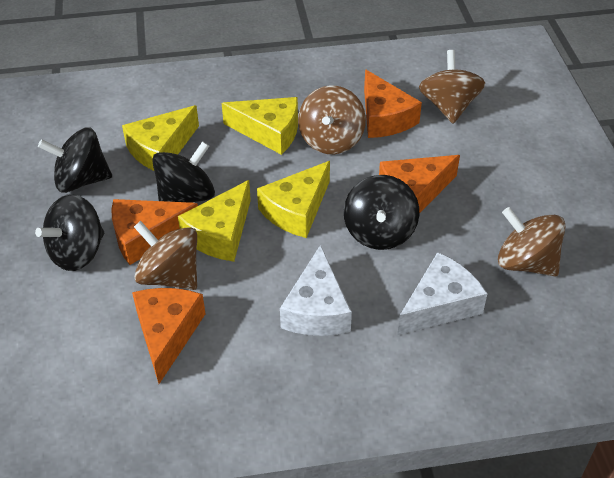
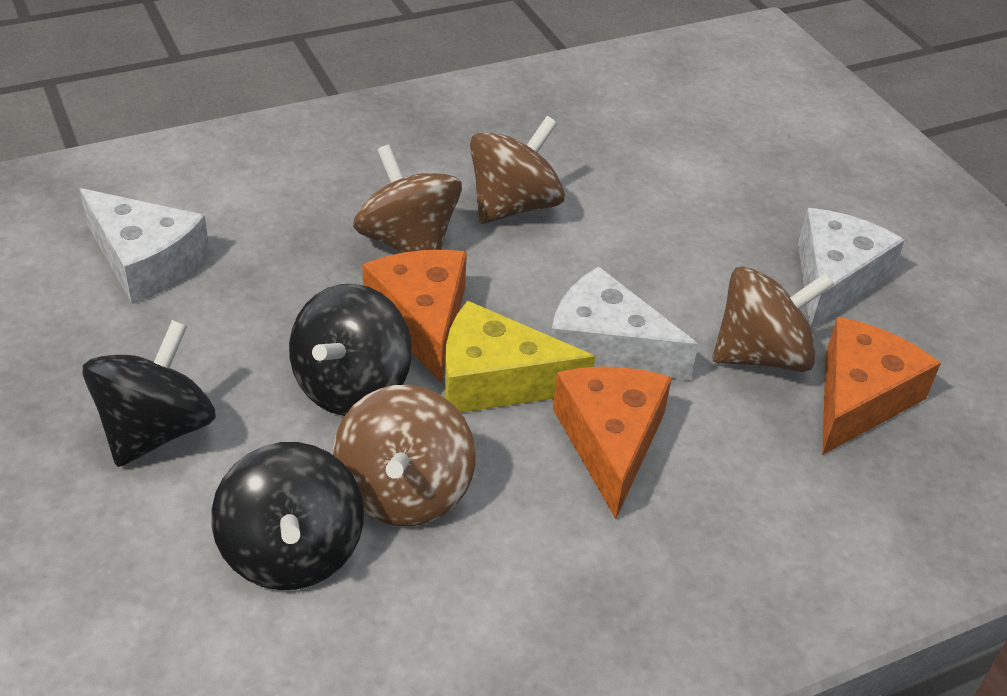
black spinning top: 4 -> 3
orange cheese: 4 -> 3
white cheese: 2 -> 3
yellow cheese: 4 -> 1

